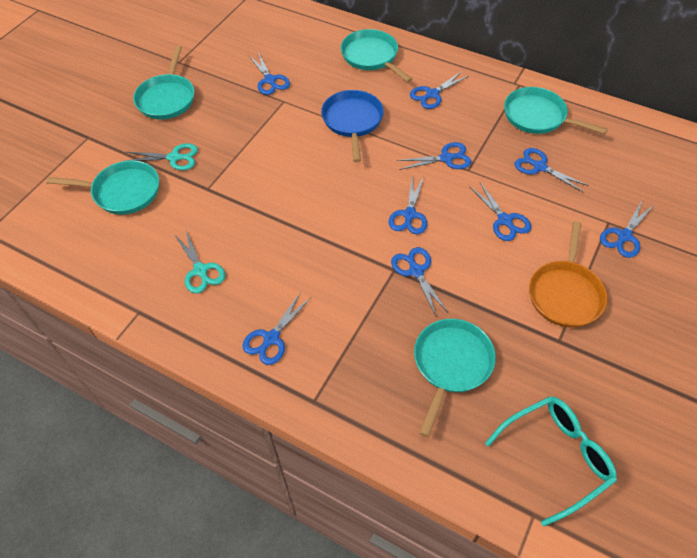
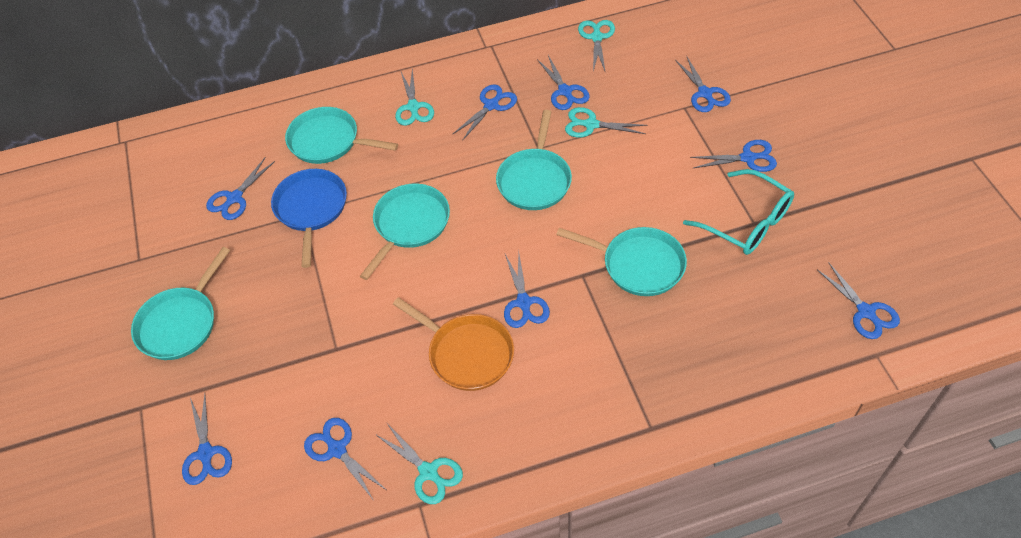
turquoise scissors: 2 -> 4

